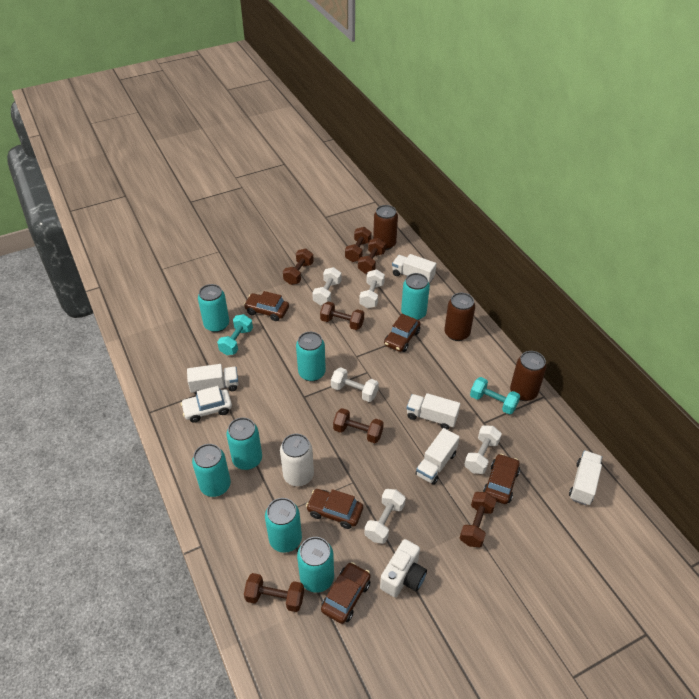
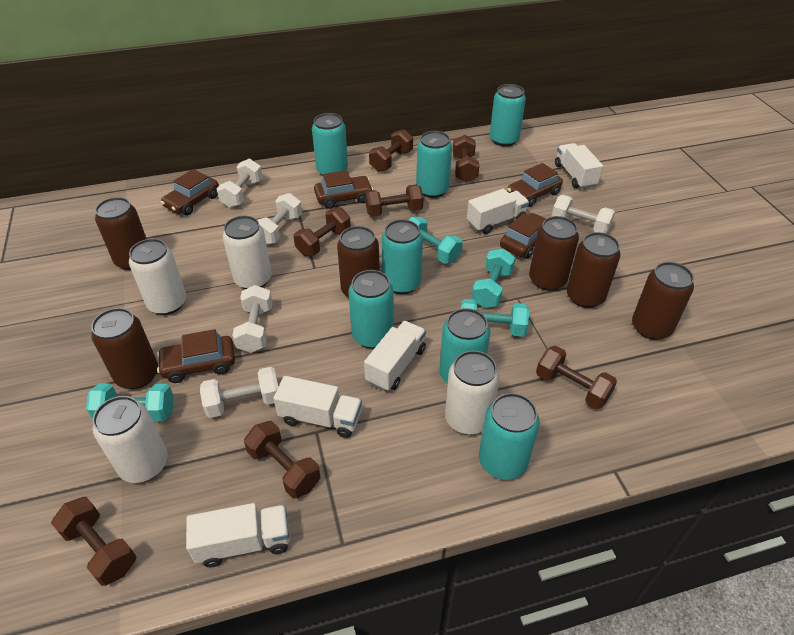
brown can: 3 -> 6
turquoise dumbbell: 2 -> 4
white camera: 1 -> 0
white can: 1 -> 4
white car: 1 -> 0

